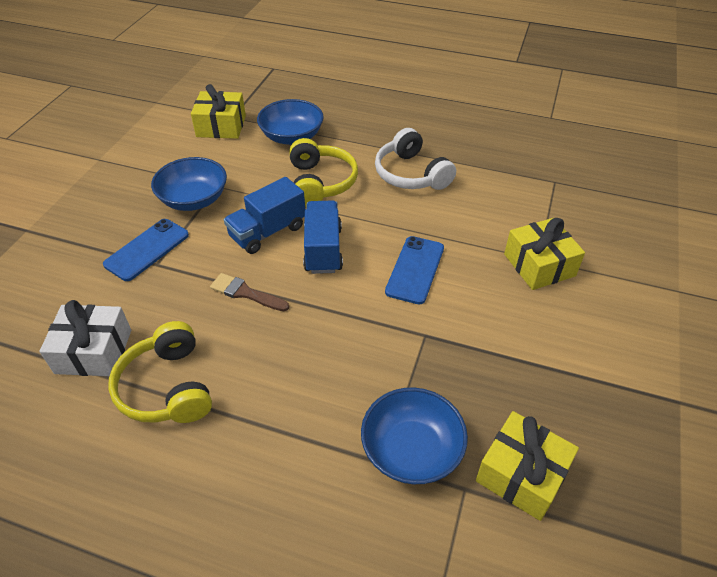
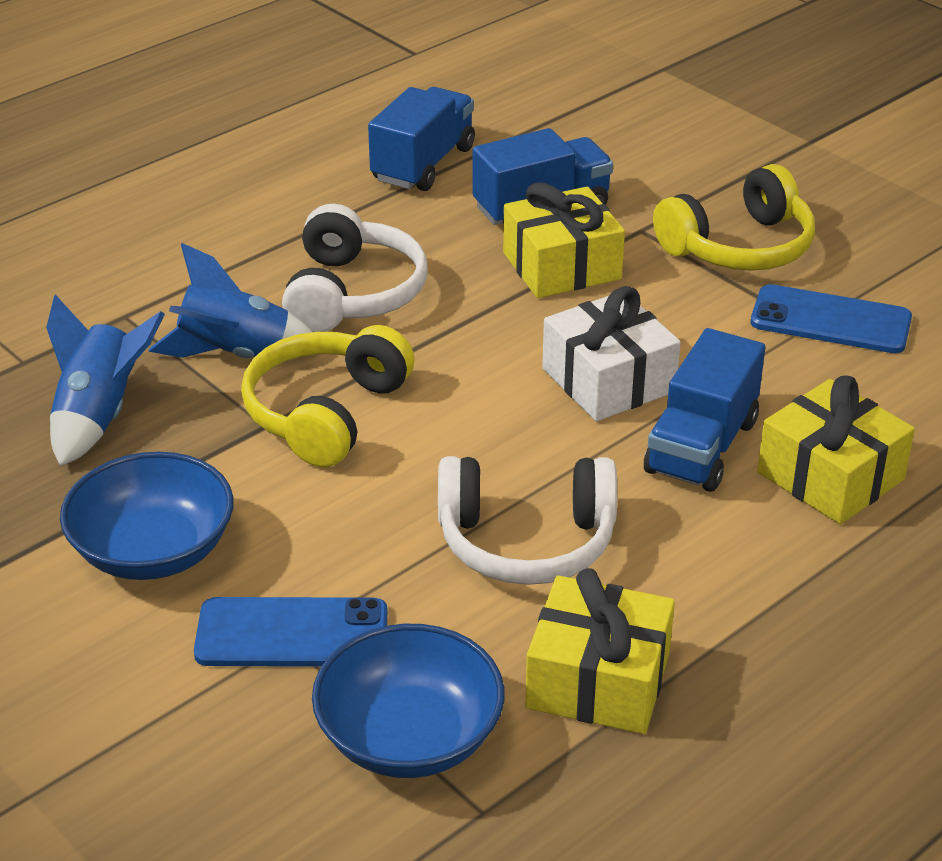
blue bowl: 3 -> 2
blue rocket: 0 -> 2
blue truck: 2 -> 3
brown brush: 1 -> 0
white headphones: 1 -> 2

